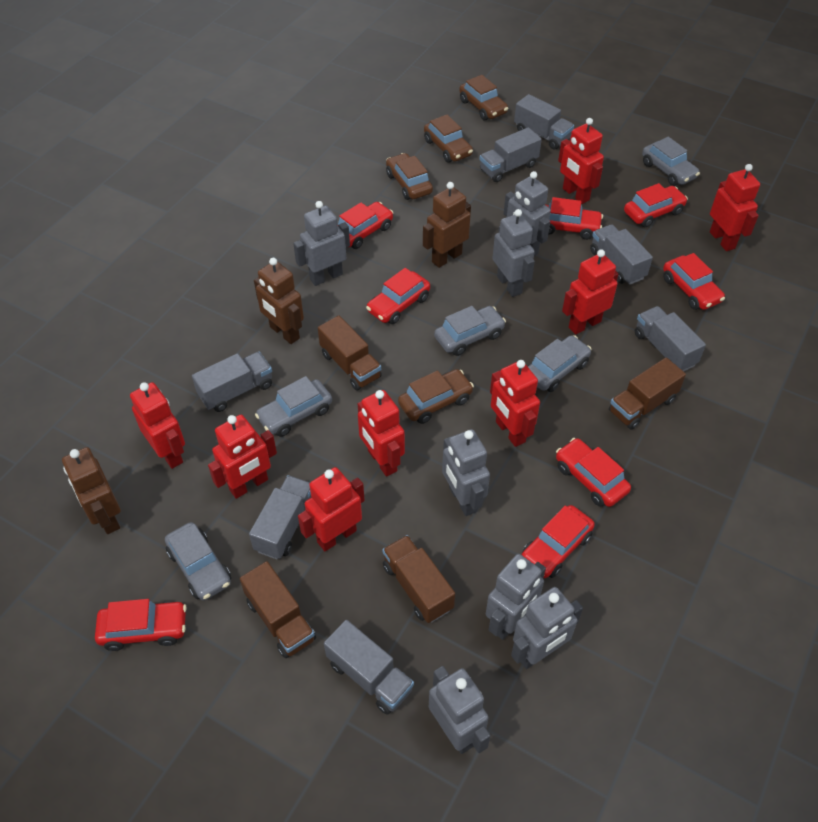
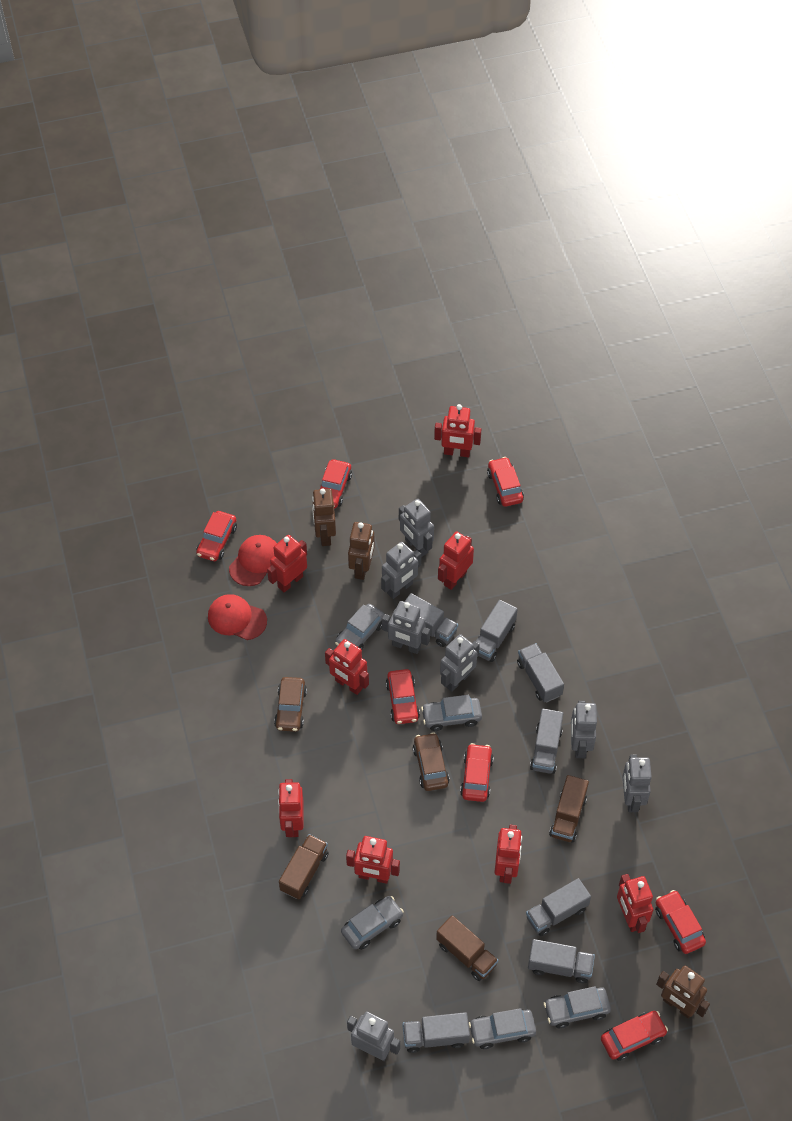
brown car: 4 -> 2
brown truck: 4 -> 3
red cap: 0 -> 2
red car: 8 -> 7

